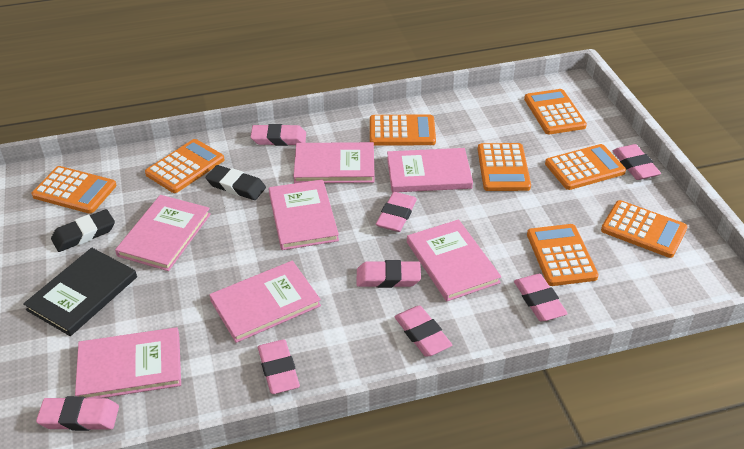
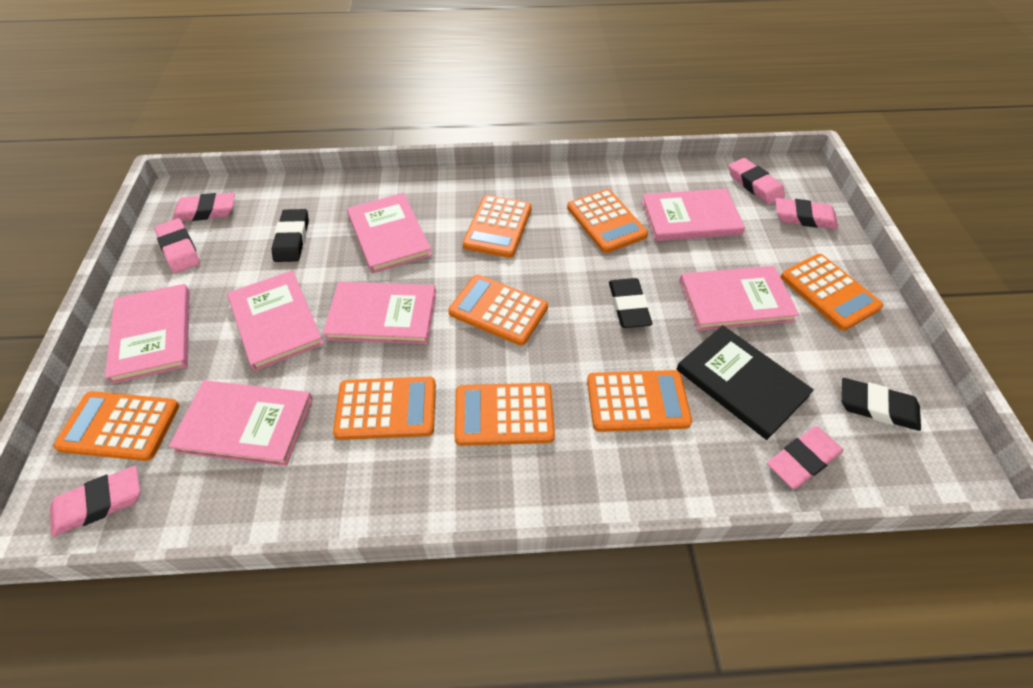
black eraser: 2 -> 3
pink eraser: 8 -> 6

